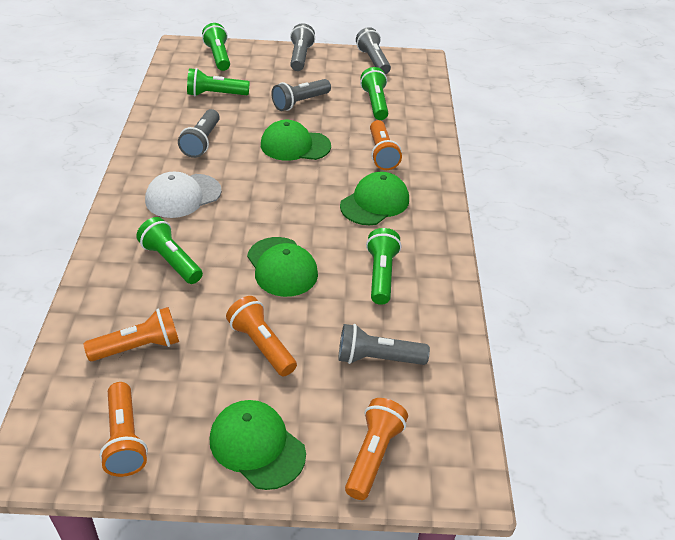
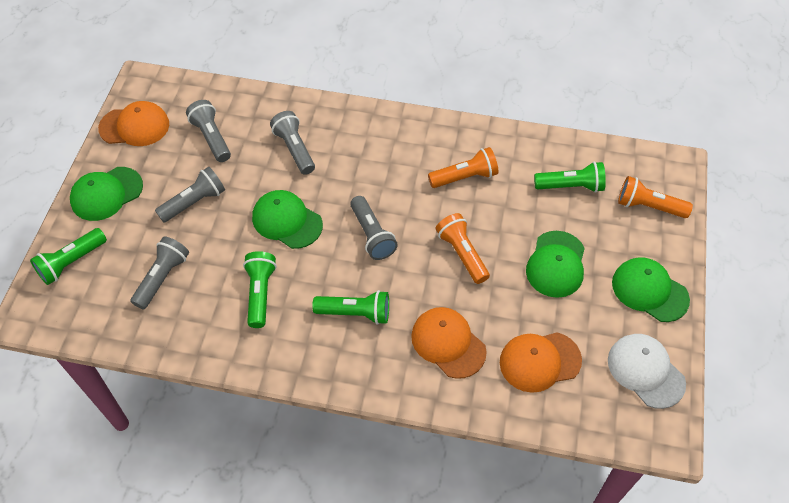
green flashlight: 5 -> 4
orange cap: 0 -> 3
orange flashlight: 5 -> 3

